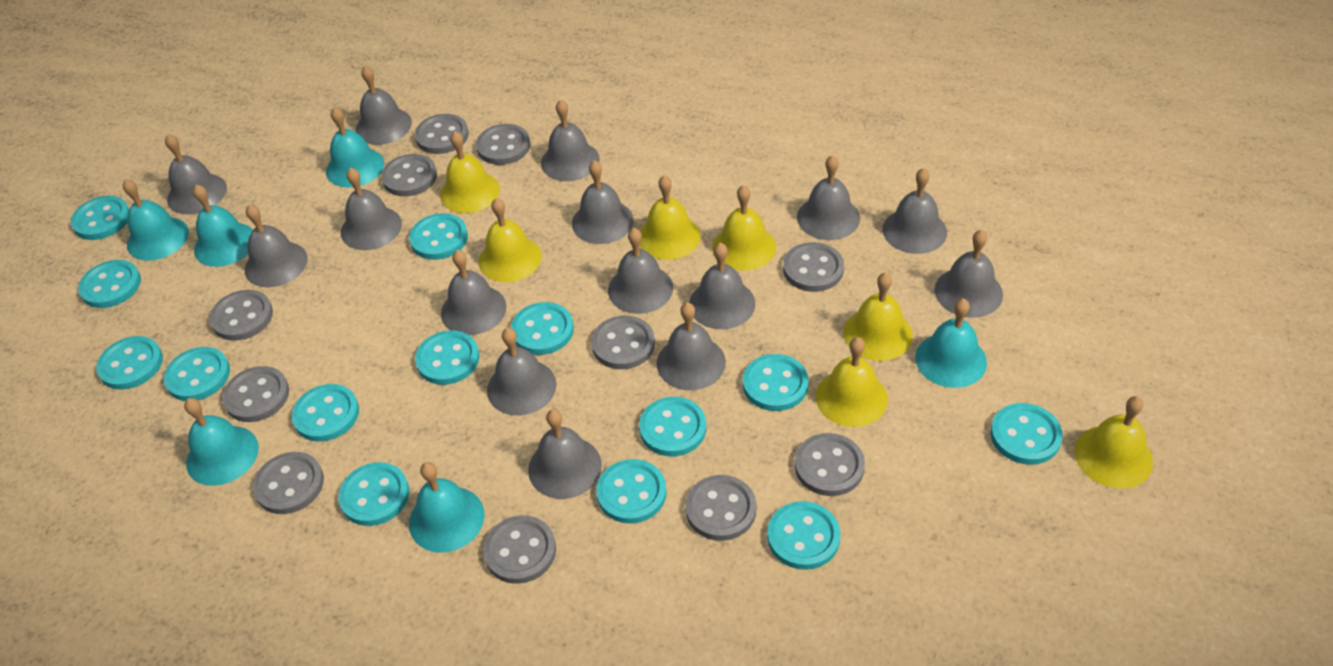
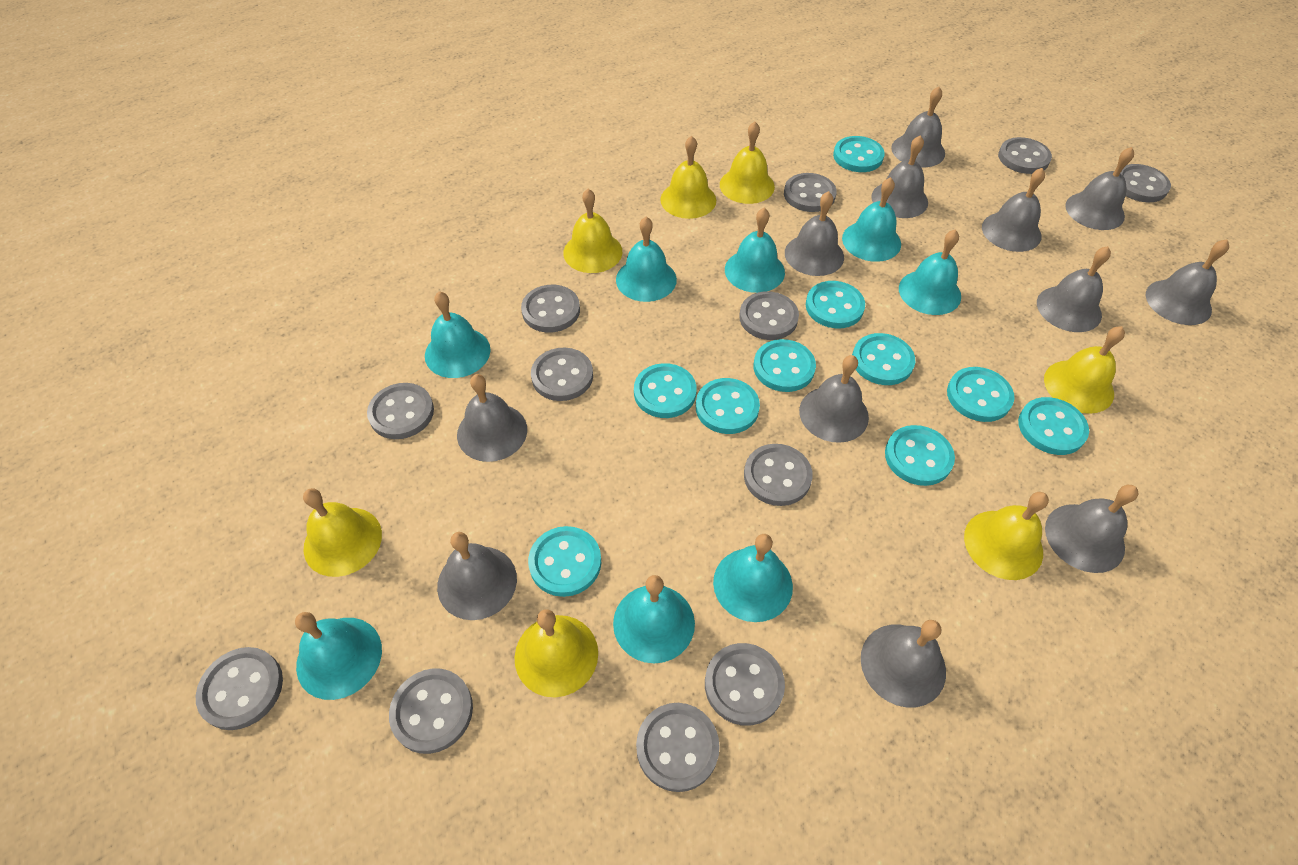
grey bell: 15 -> 12
grey button: 11 -> 12
turquoise bell: 6 -> 8
turquoise button: 14 -> 10

